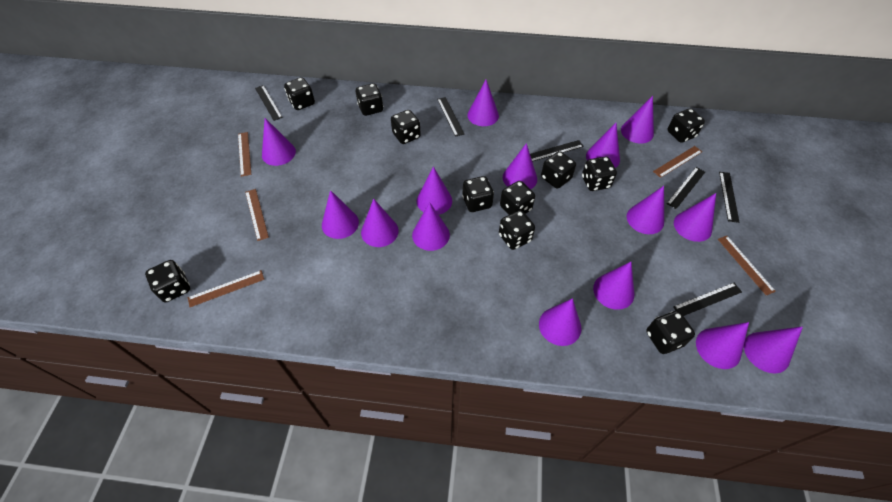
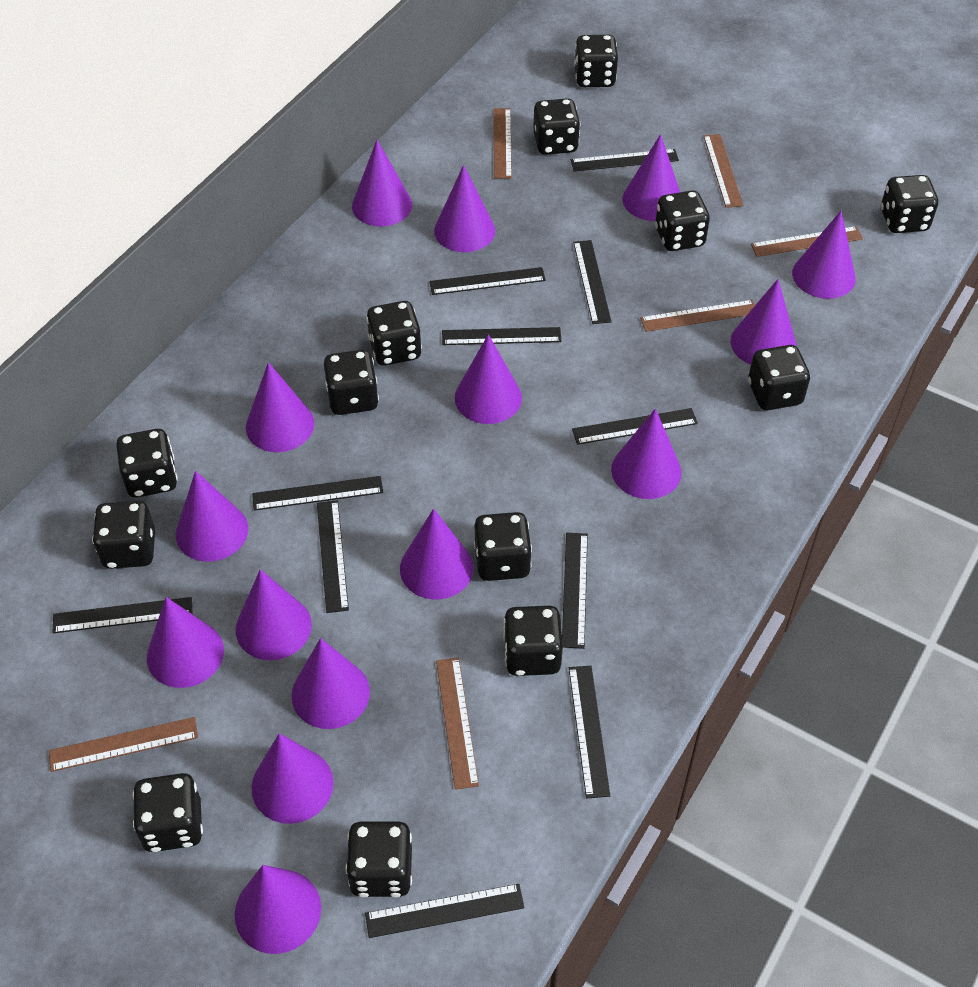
black dice: 11 -> 13
black ruler: 6 -> 11
brown ruler: 5 -> 6

